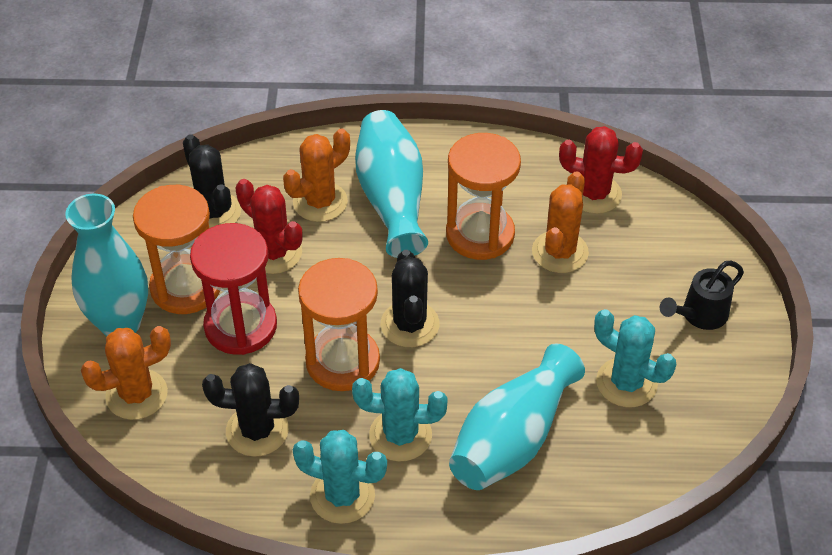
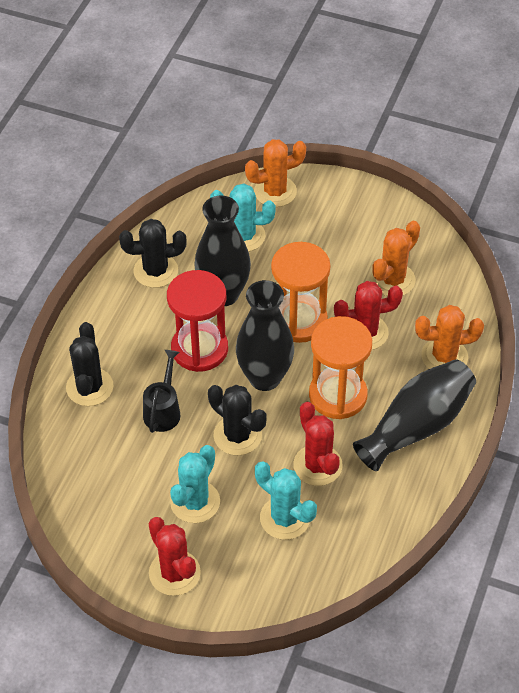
black vase: 0 -> 3
orange hourglass: 3 -> 2
red cactus: 2 -> 3
turquoise vase: 3 -> 0

